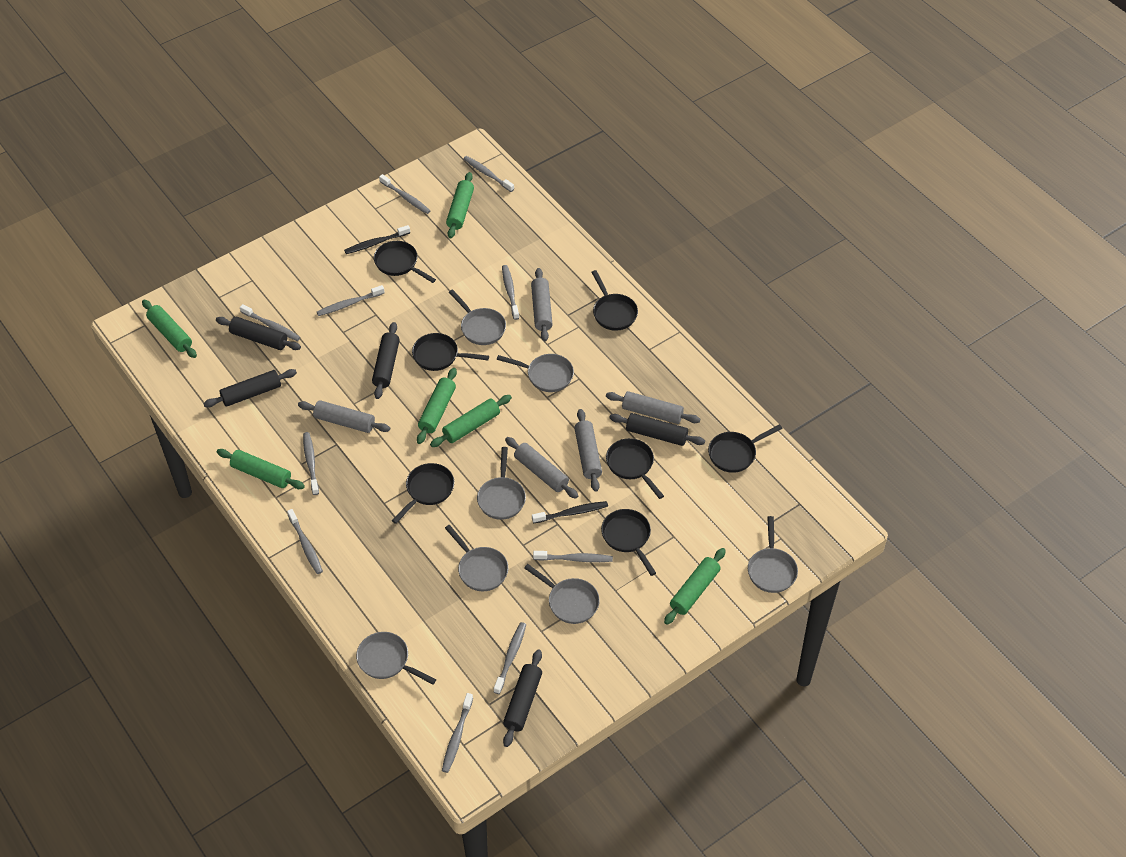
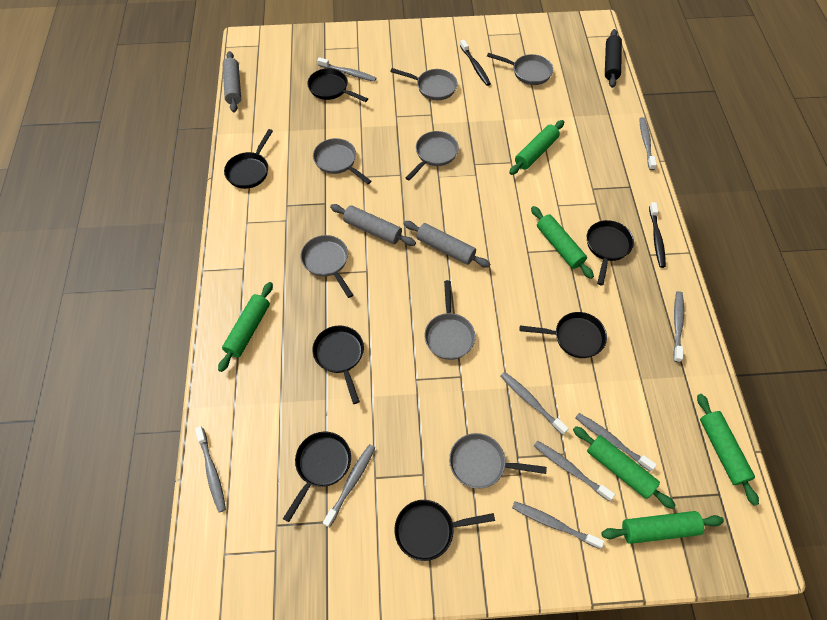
black rolling pin: 5 -> 1
grey rolling pin: 5 -> 3
grey toothbrush: 10 -> 9

